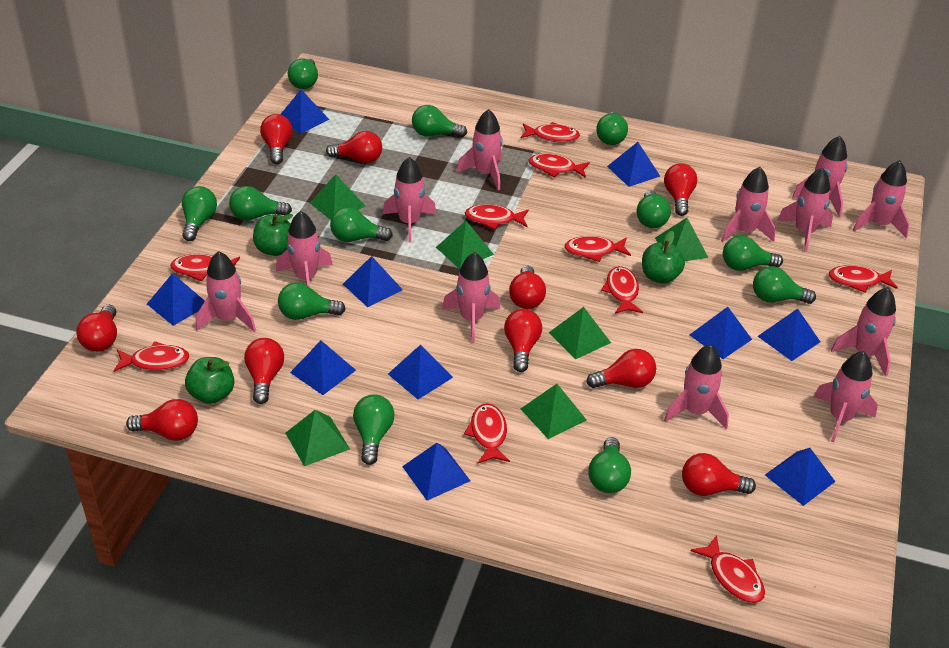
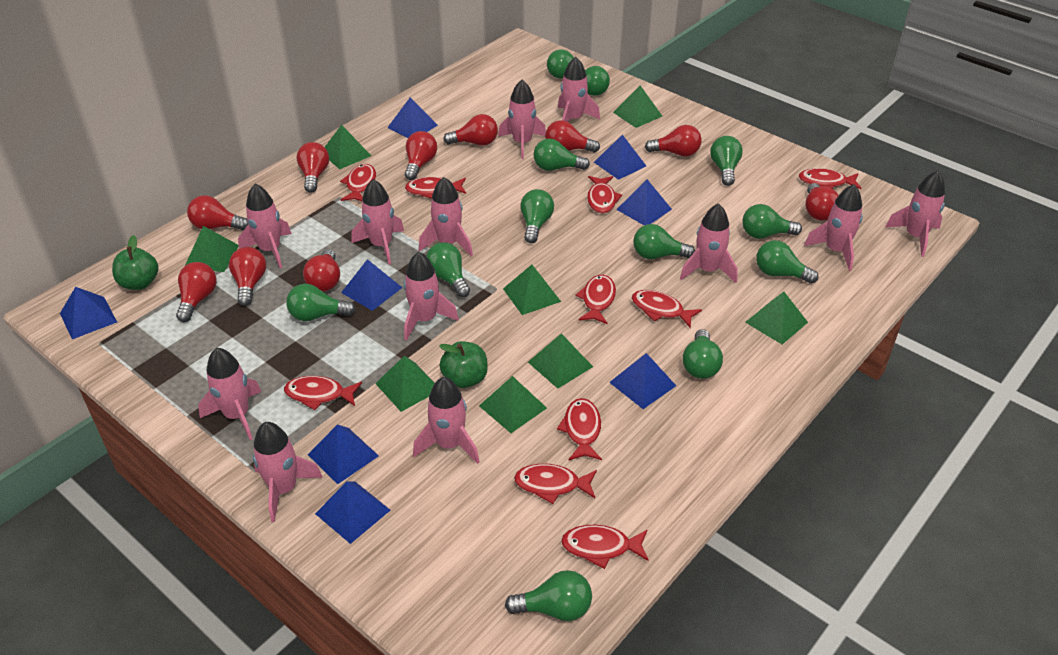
blue pyramid: 10 -> 8
green apple: 3 -> 2
green pyramid: 6 -> 8

